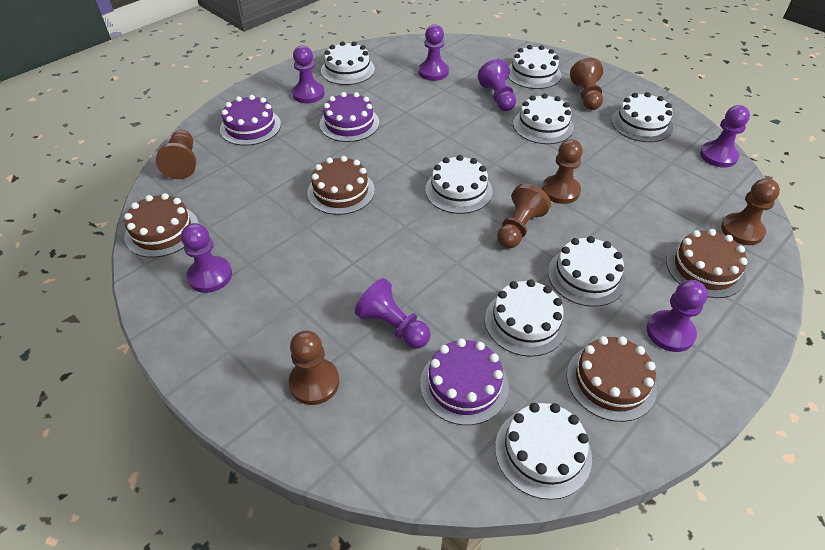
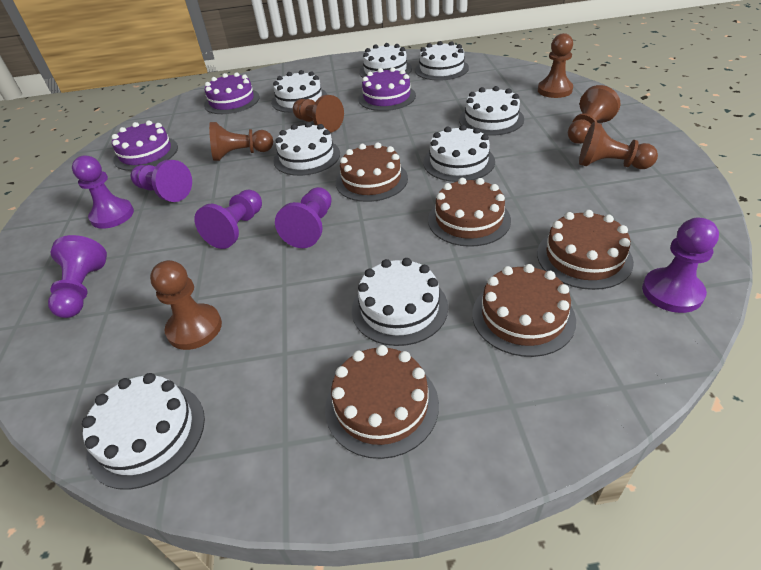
brown cake: 4 -> 5
purple pawn: 7 -> 6

